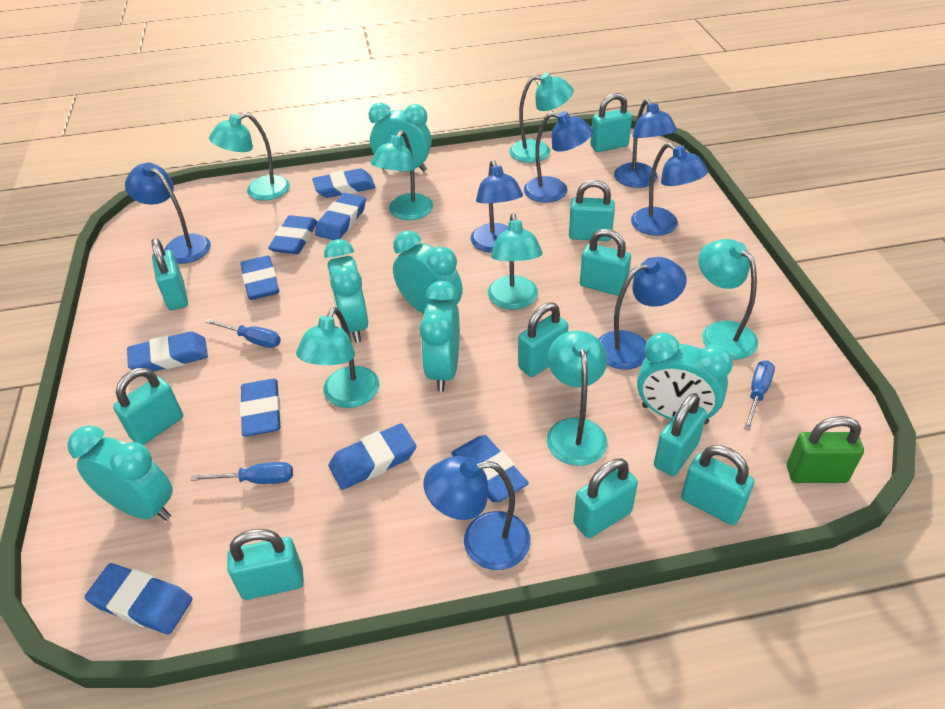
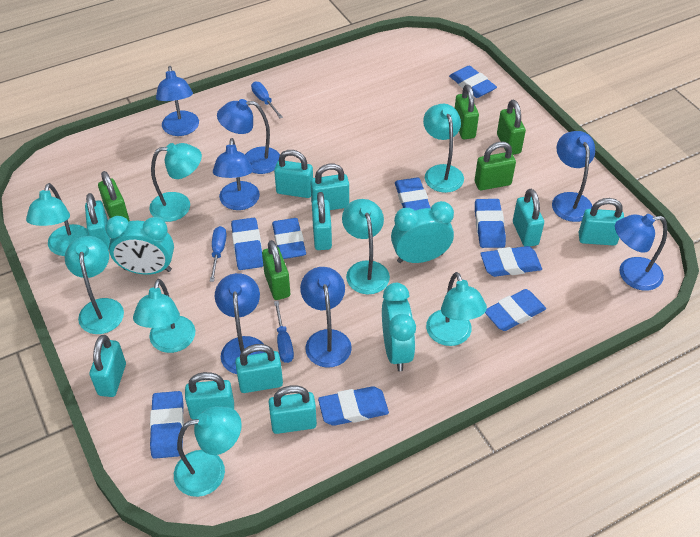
green padlock: 1 -> 5
turquoise clock: 6 -> 3
turquoise lamp: 7 -> 8

